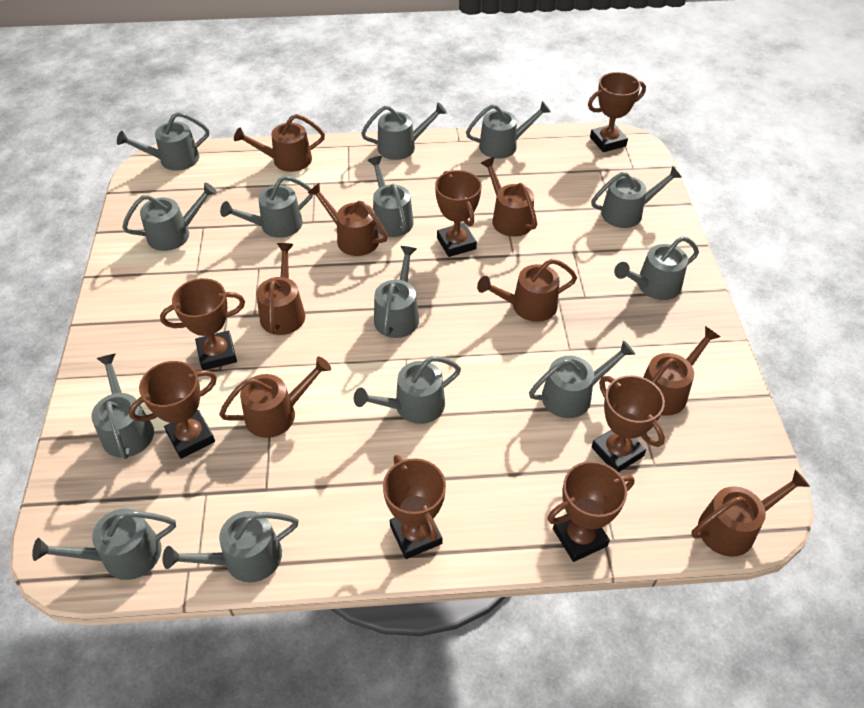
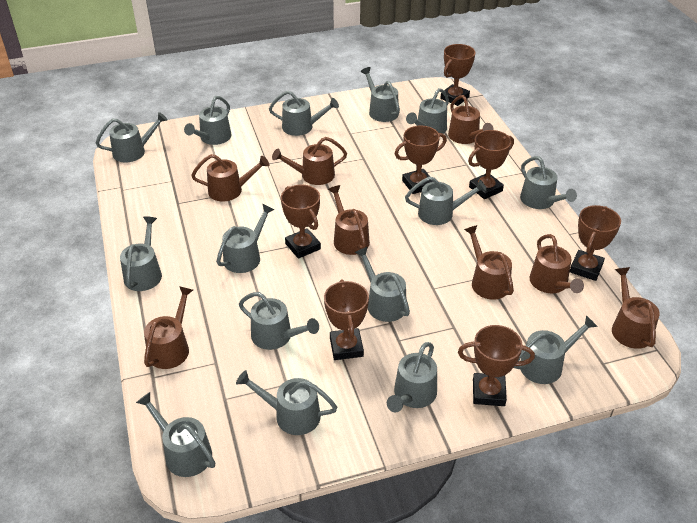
grey watering can: 14 -> 15

